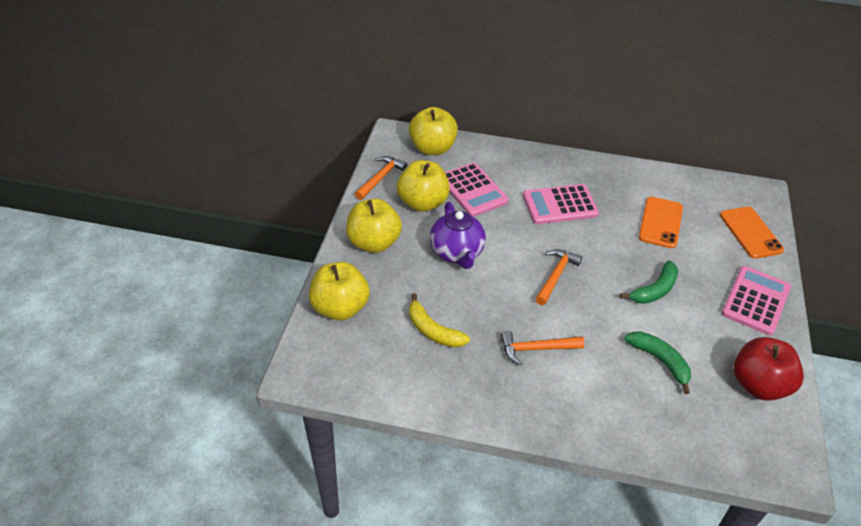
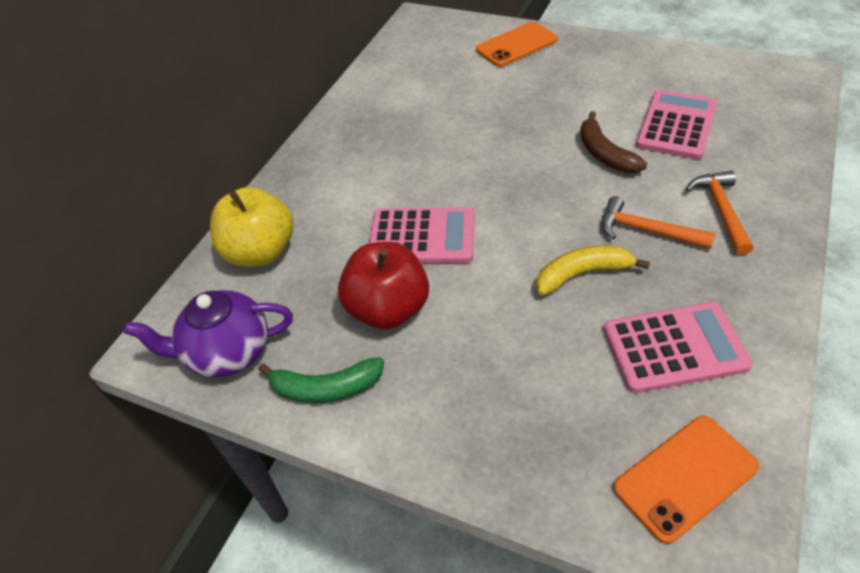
brown banana: 0 -> 1
green banana: 2 -> 1
orange hammer: 3 -> 2
yellow apple: 4 -> 1

